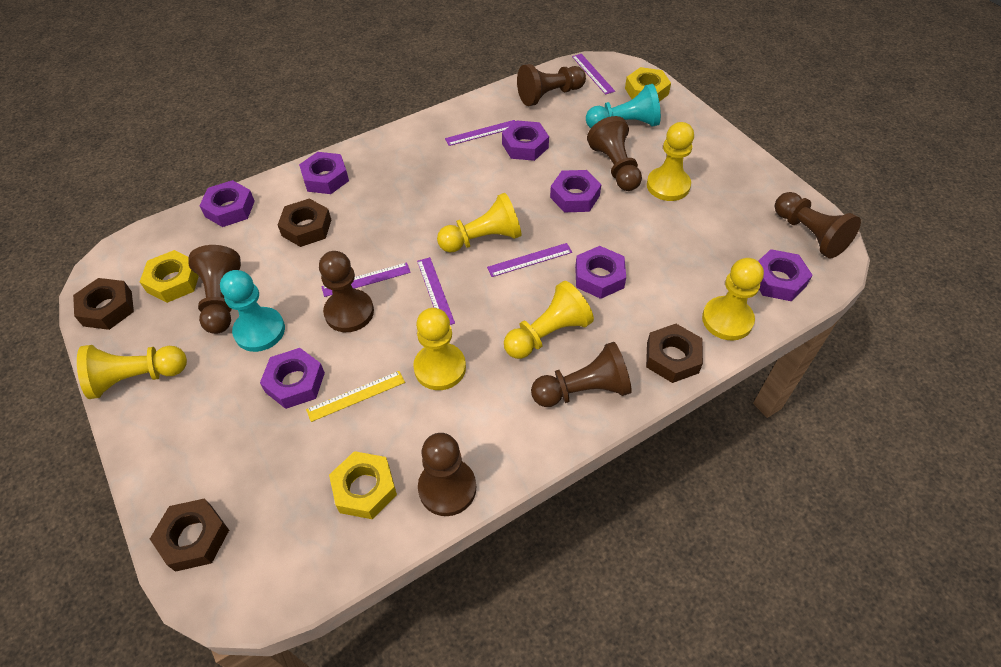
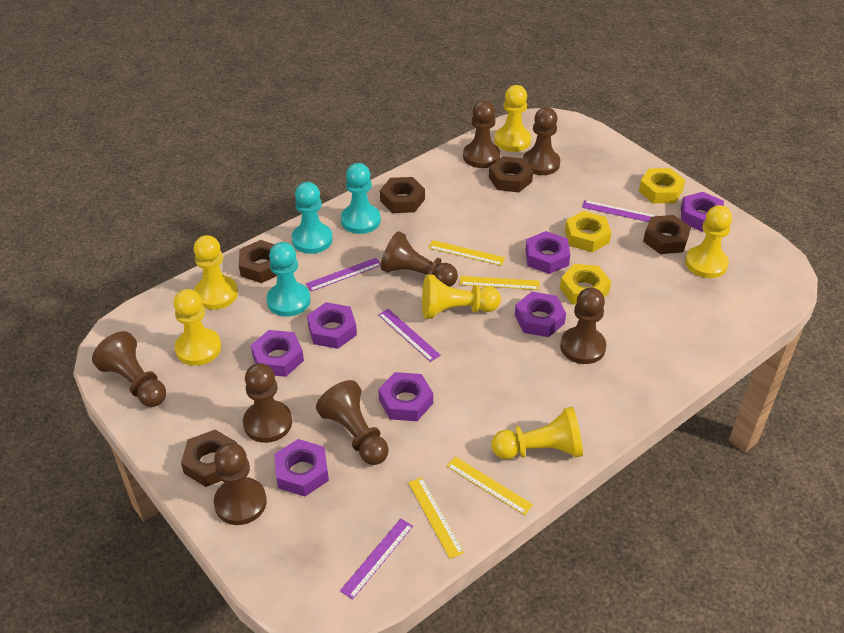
brown nut: 4 -> 5
brown pawn: 7 -> 8
purple ruler: 5 -> 4
turquoise pawn: 2 -> 3
yellow ruler: 1 -> 4

